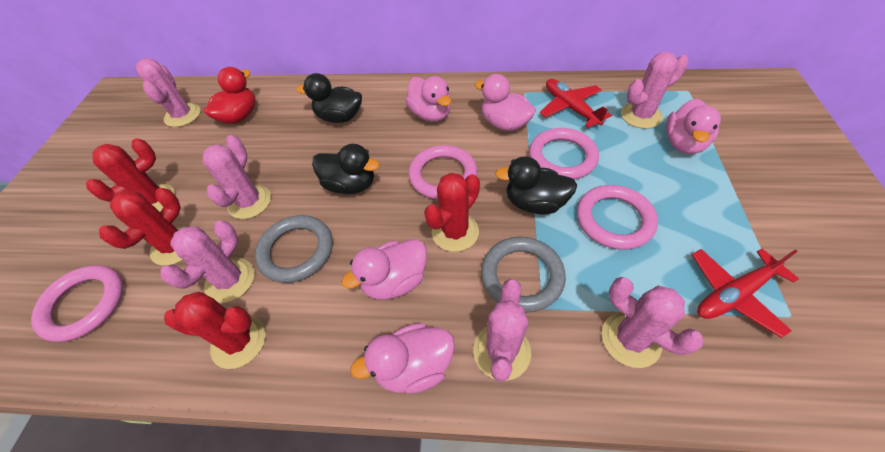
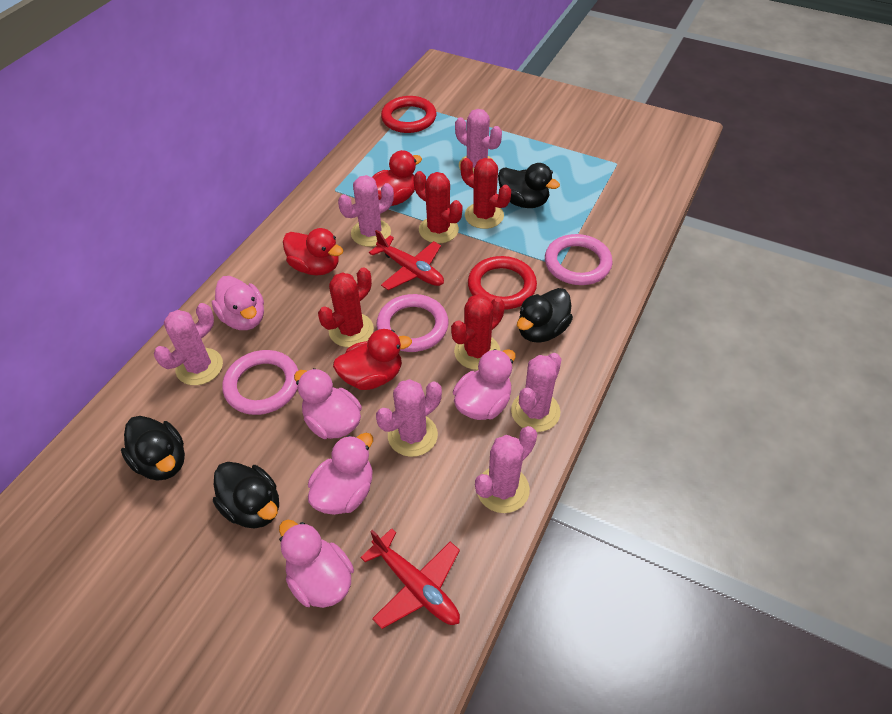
black duck: 3 -> 4
grey ring: 2 -> 0
pink ring: 4 -> 3
red duck: 1 -> 3
red ring: 0 -> 2

